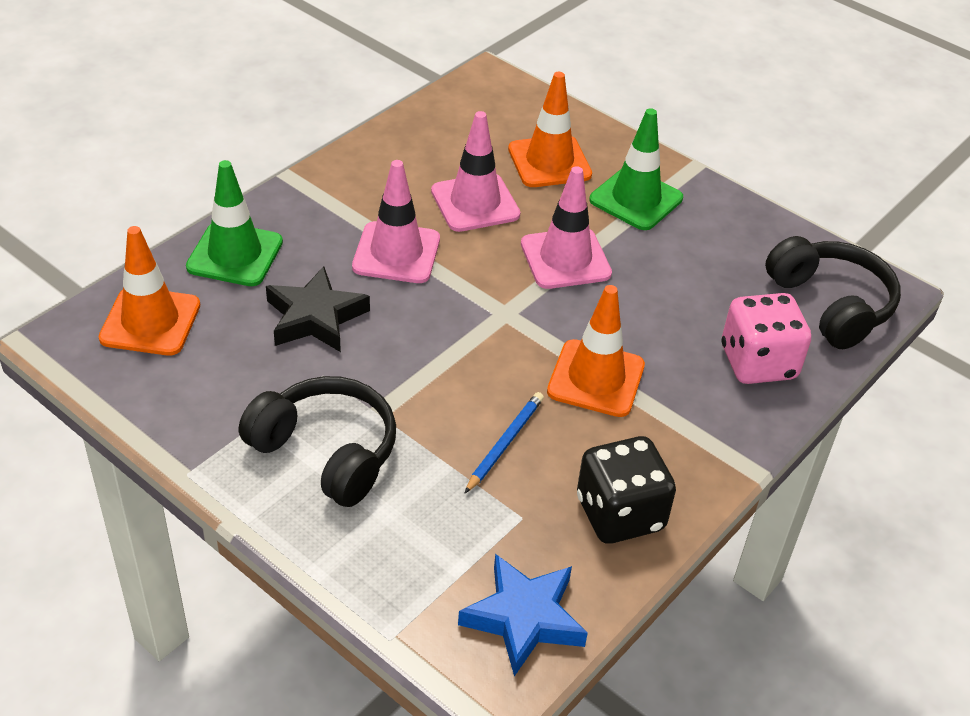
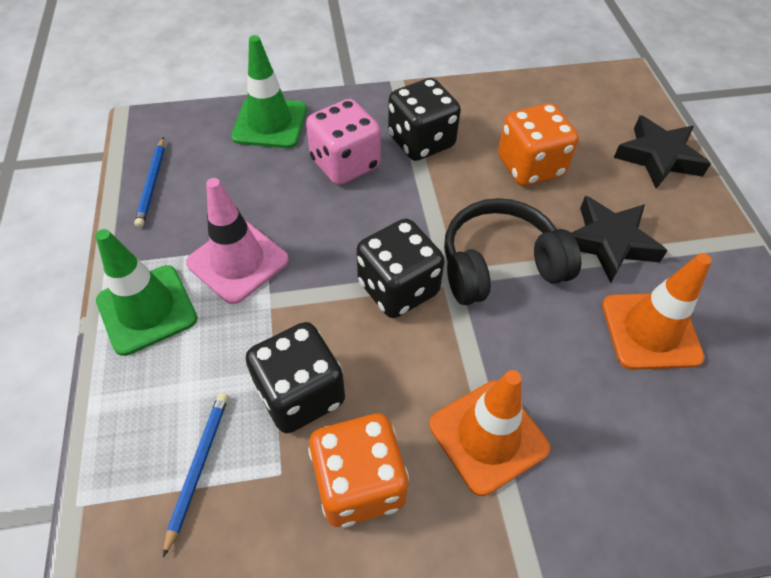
black dice: 1 -> 3
black headphones: 2 -> 1
black star: 1 -> 2
blue pencil: 1 -> 2
blue star: 1 -> 0
orange dice: 0 -> 2
orange traffic cone: 3 -> 2
pink traffic cone: 3 -> 1

